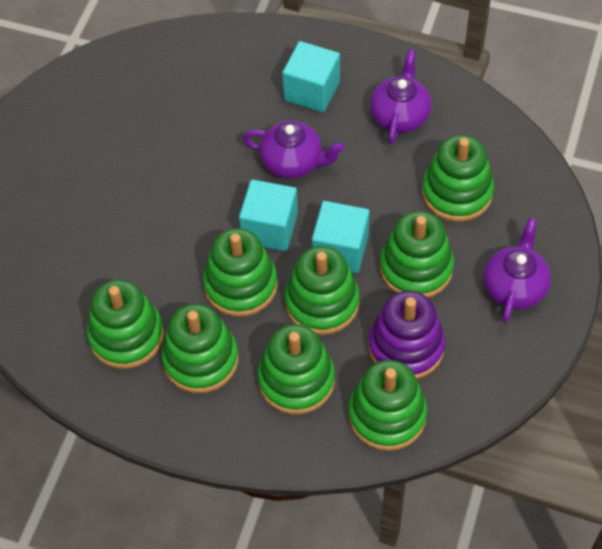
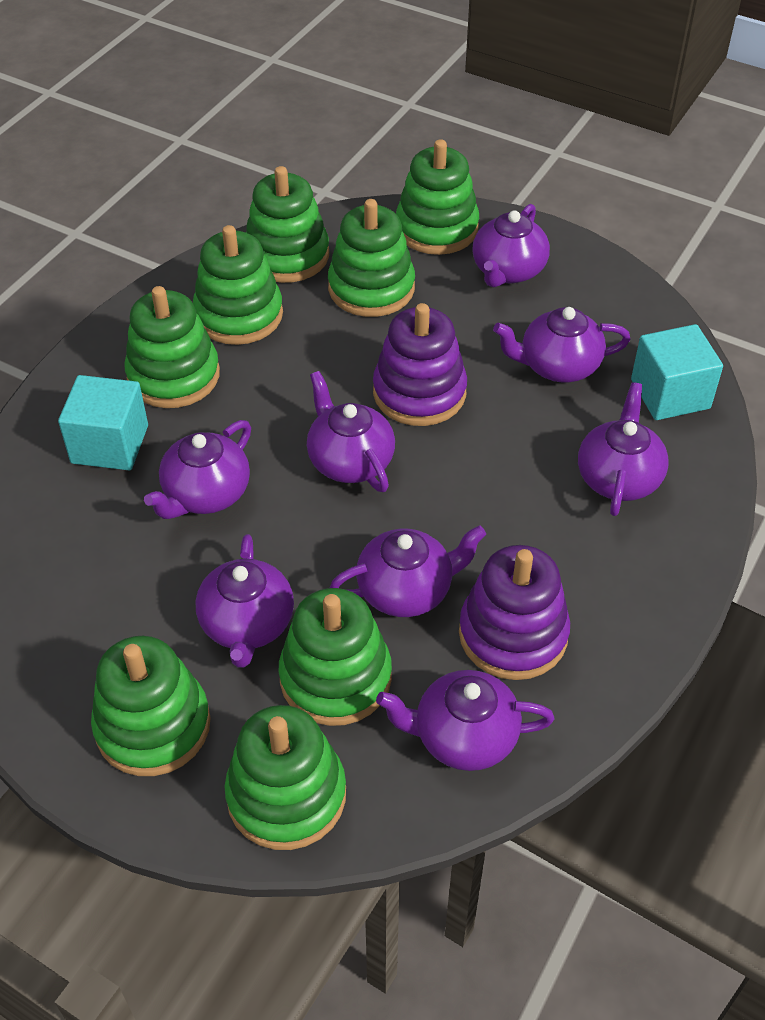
purple stacking toy: 1 -> 2
purple teapot: 3 -> 8
turquoise cube: 3 -> 2

